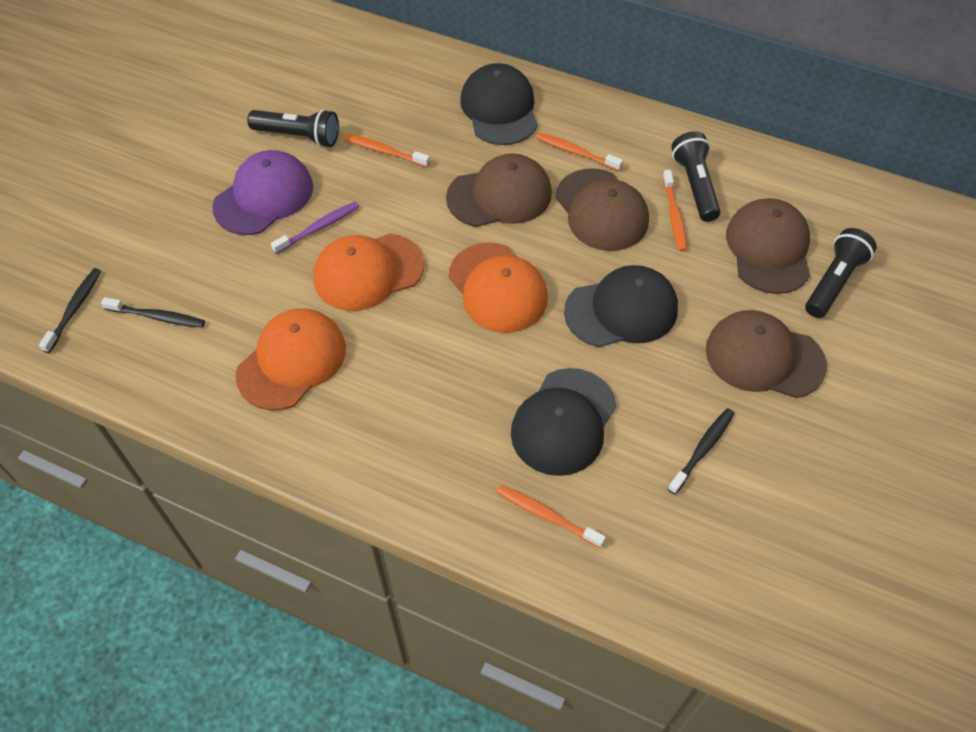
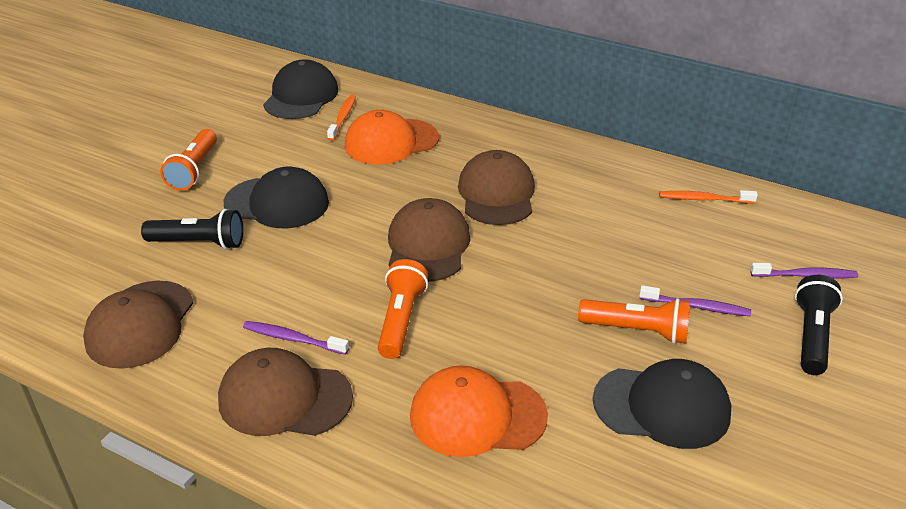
black flashlight: 3 -> 2
black toothbrush: 3 -> 0
orange cap: 3 -> 2
orange flashlight: 0 -> 3
orange toothbrush: 4 -> 2
purple cap: 1 -> 0
purple toothbrush: 1 -> 3

